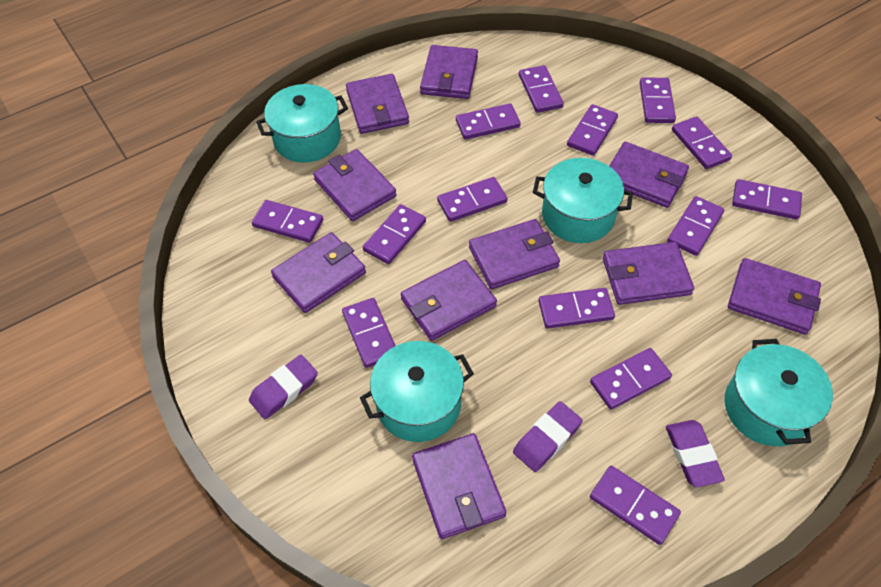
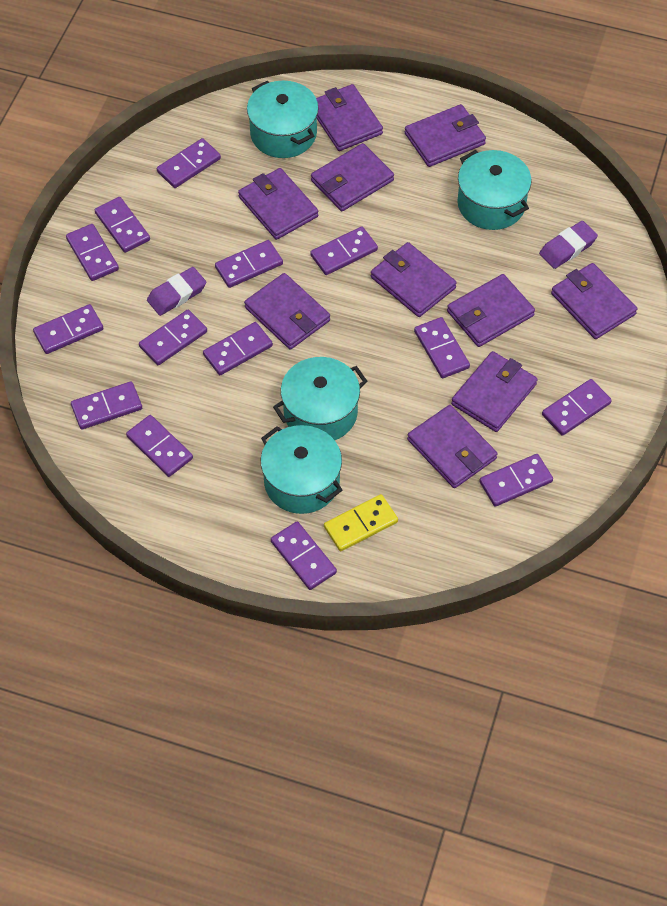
purple eraser: 3 -> 2
yellow domino: 0 -> 1

